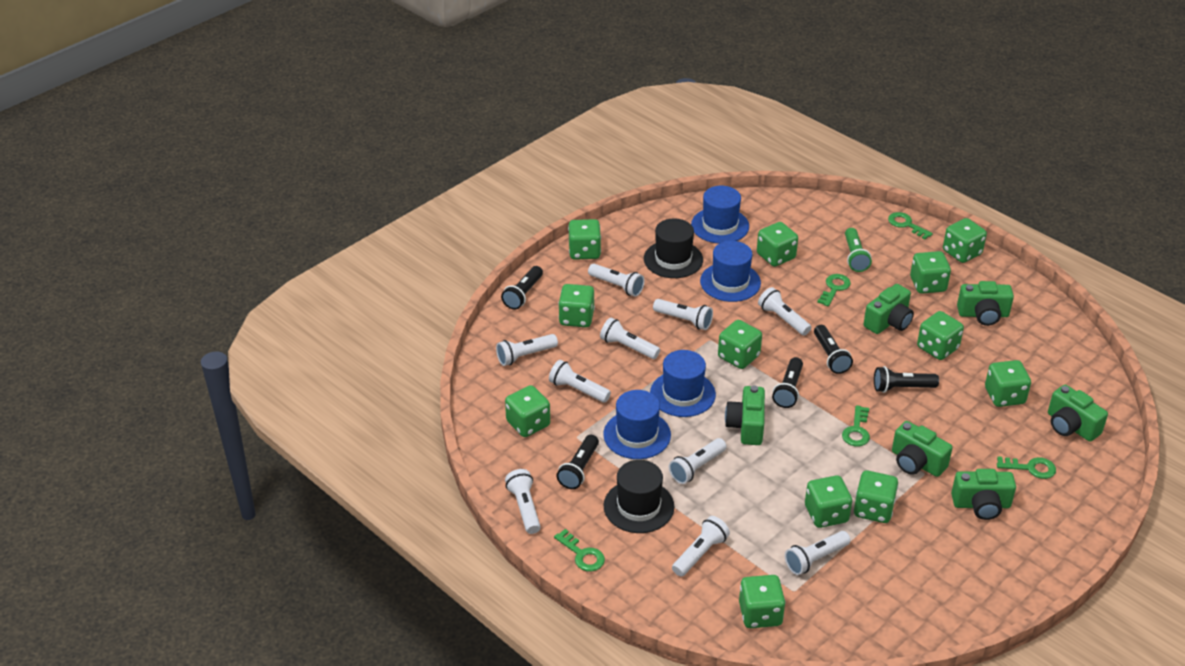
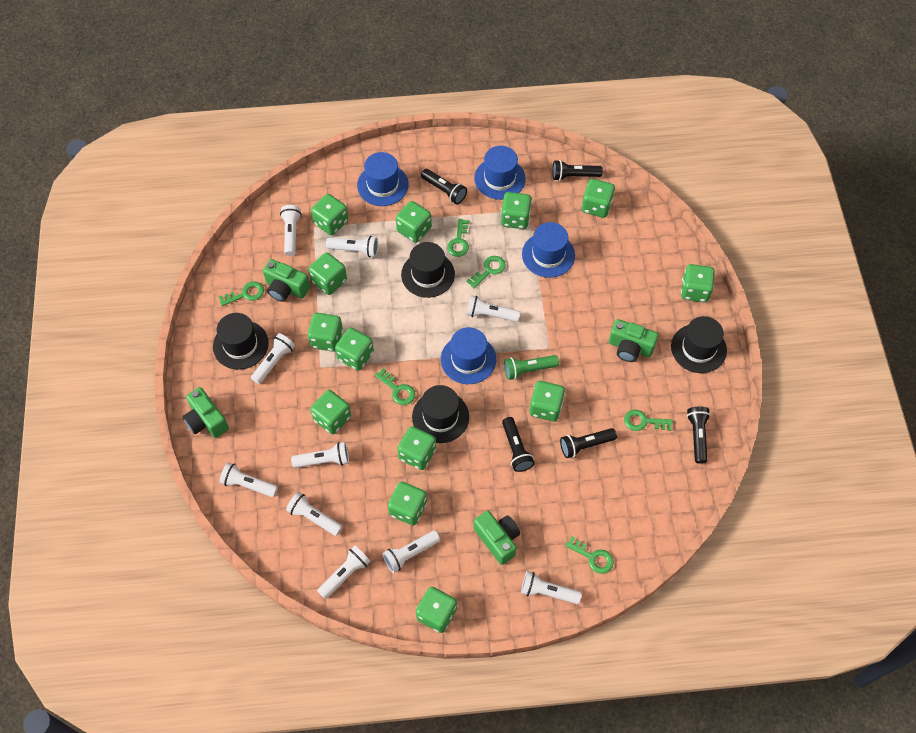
black hat: 2 -> 4
green camera: 6 -> 4
green dice: 12 -> 13
green key: 5 -> 6

